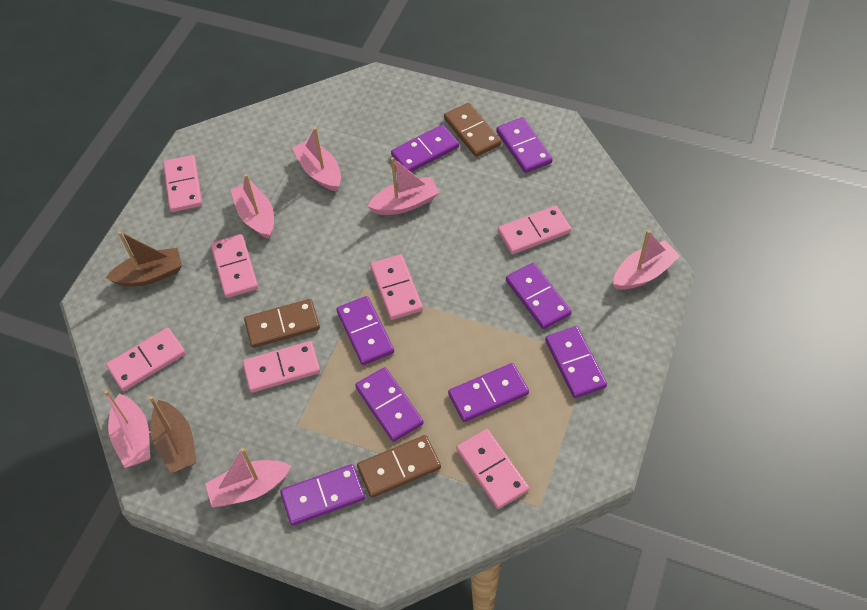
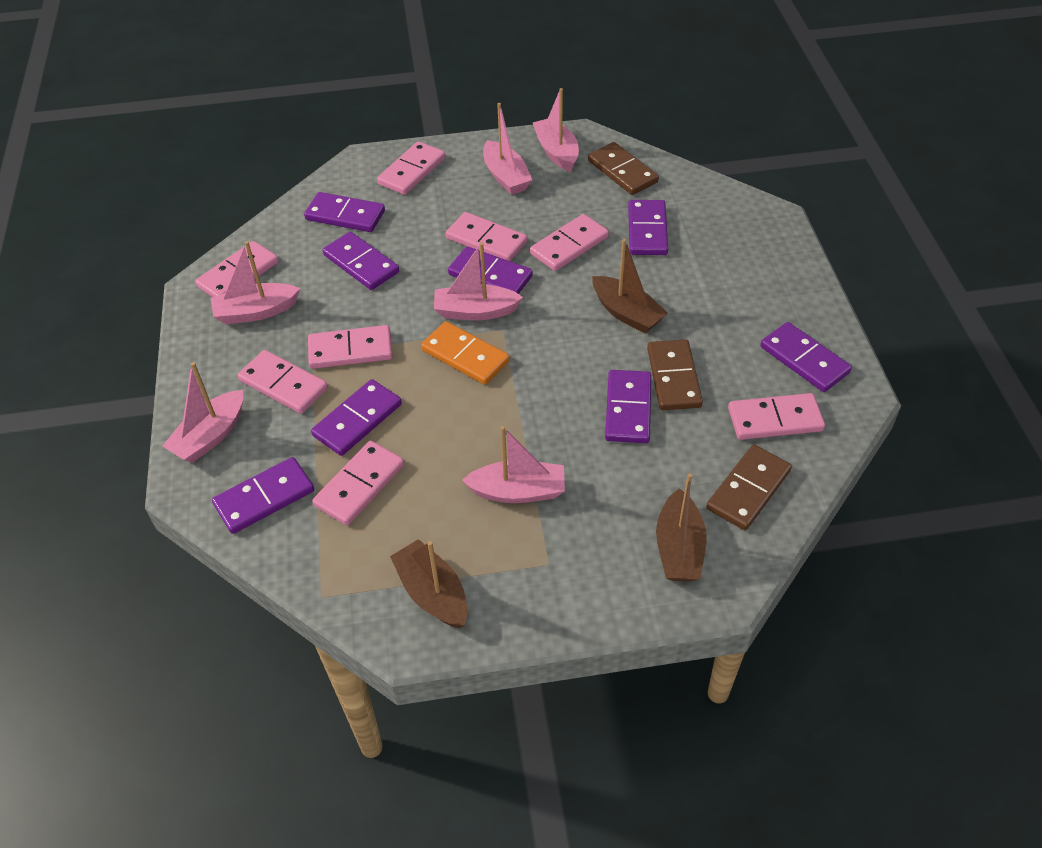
brown boat: 2 -> 3
orange domino: 0 -> 1
pink domino: 7 -> 8

